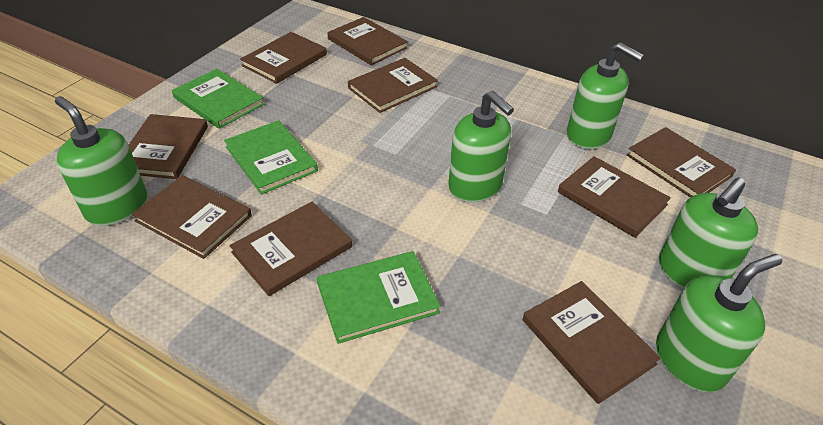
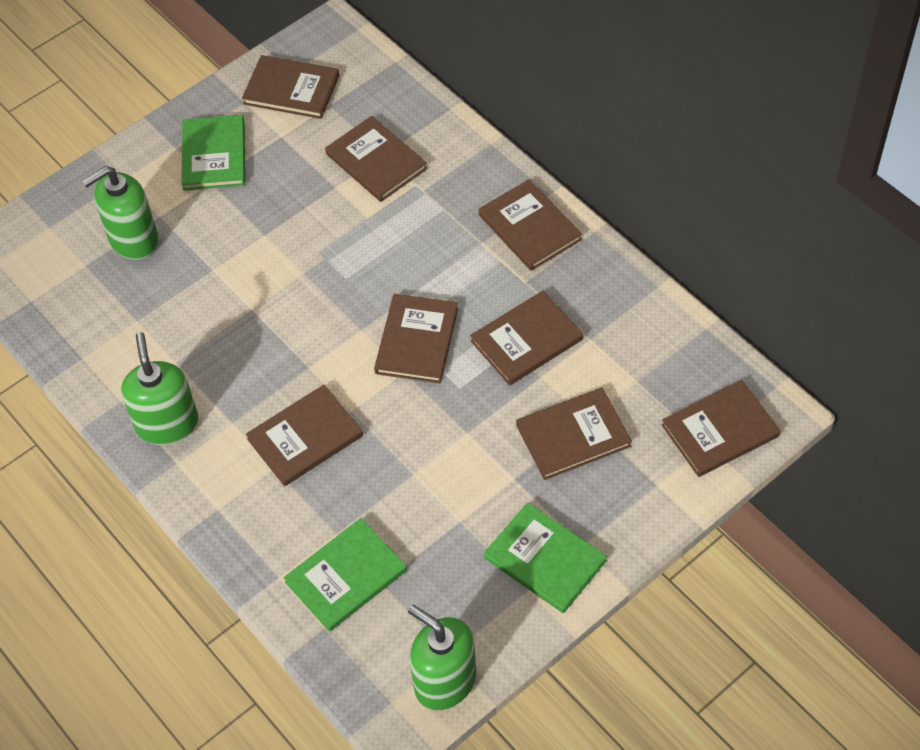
brown book: 9 -> 8
green soap dispenser: 5 -> 3

